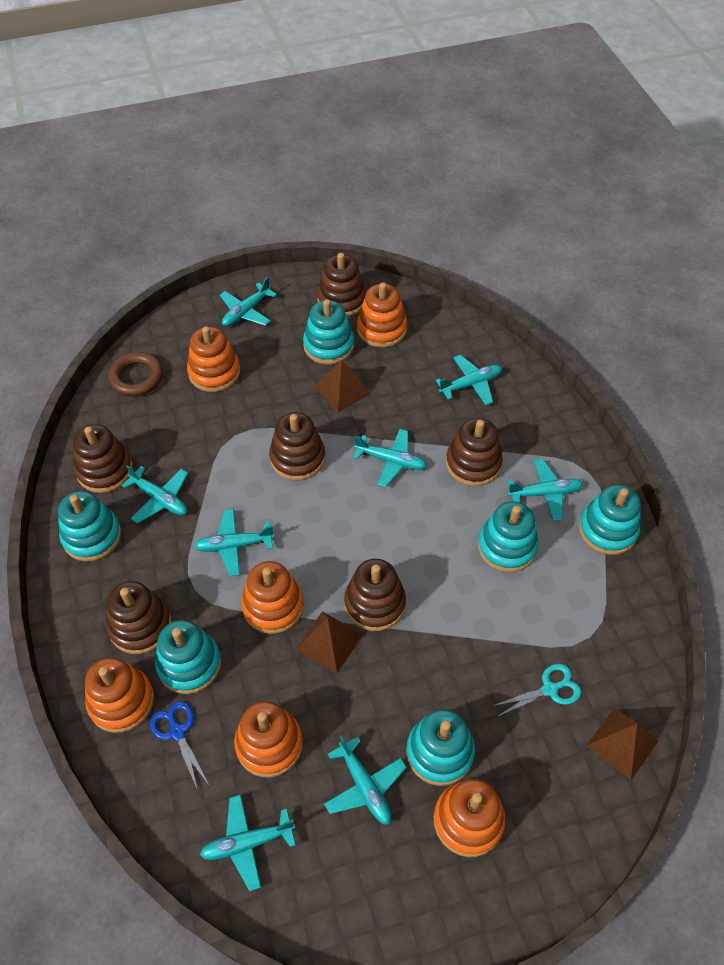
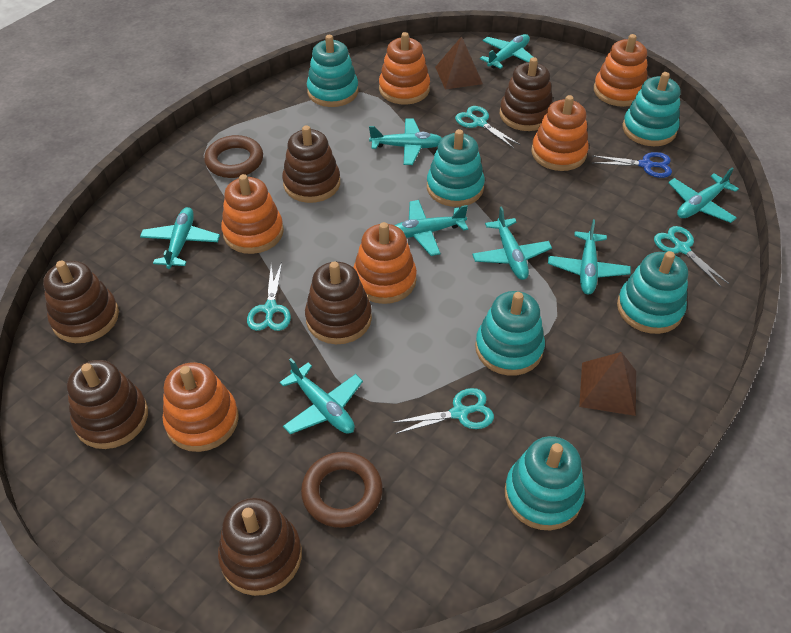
brown pyramid: 3 -> 2
brown ring: 1 -> 2
turquoise scissors: 1 -> 4

